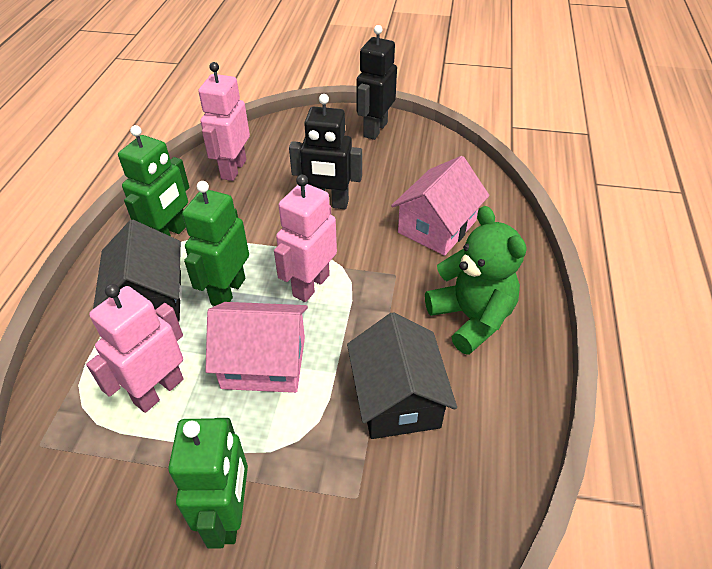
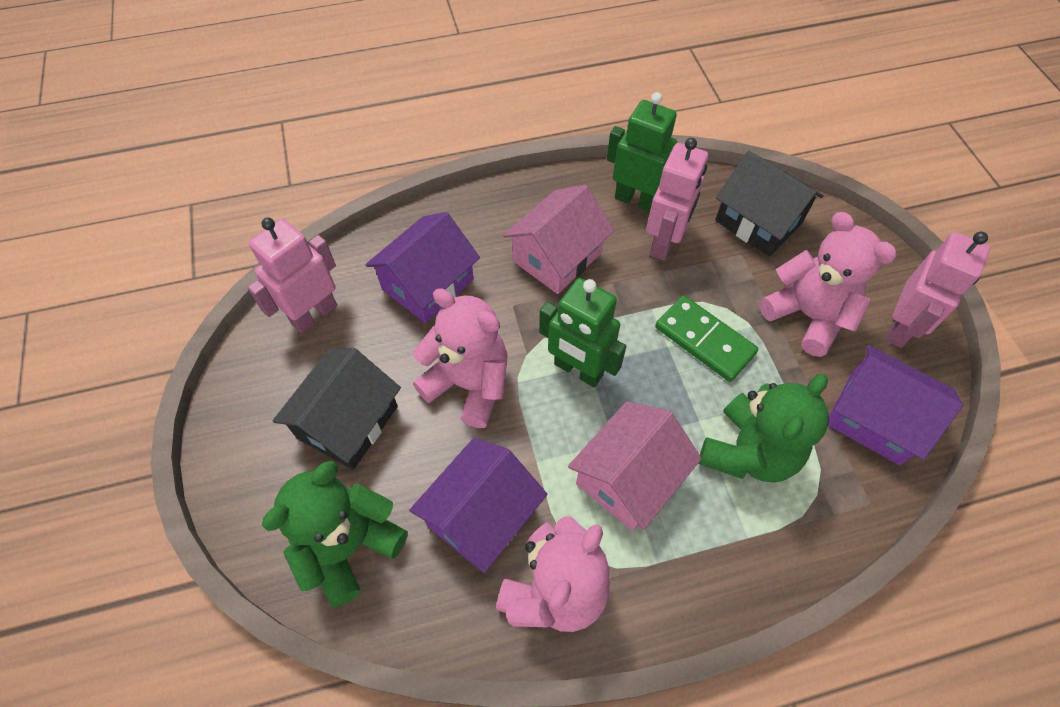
black robot: 2 -> 0
green domino: 0 -> 1
green robot: 3 -> 2
green teddy bear: 1 -> 2
pink teddy bear: 0 -> 3
purple house: 0 -> 3

